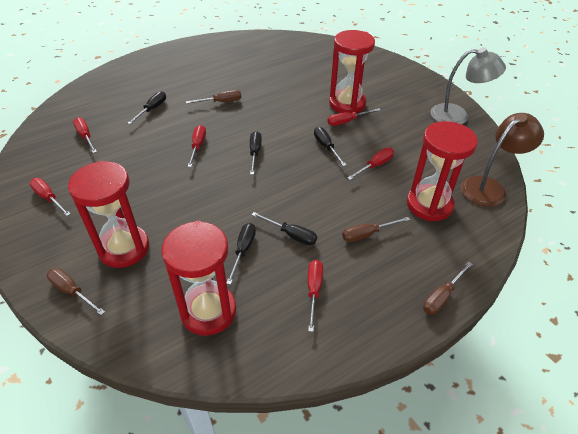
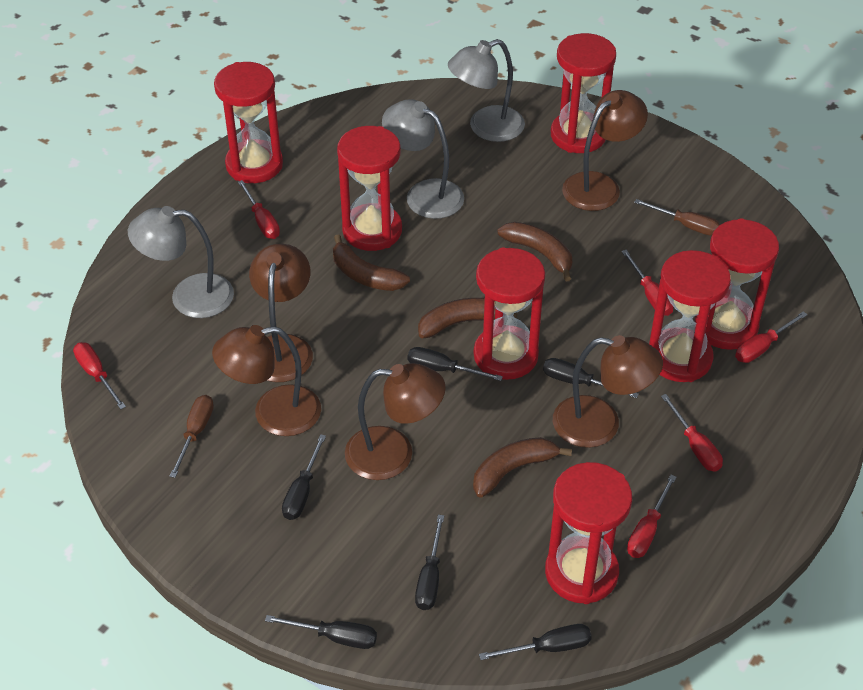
black screwdriver: 5 -> 6
brown banana: 0 -> 4
brown lamp: 1 -> 5
brown screwdriver: 4 -> 2
grey lamp: 1 -> 3
red hourglass: 4 -> 7

